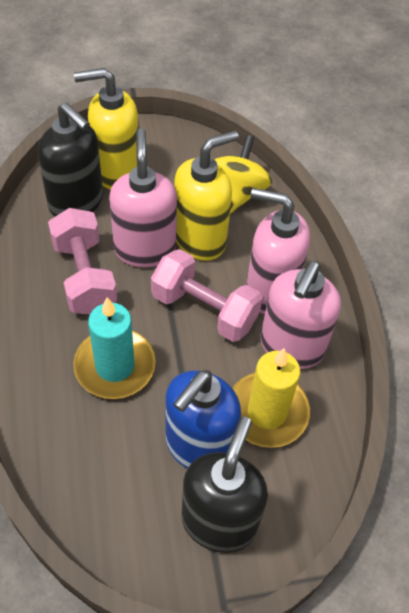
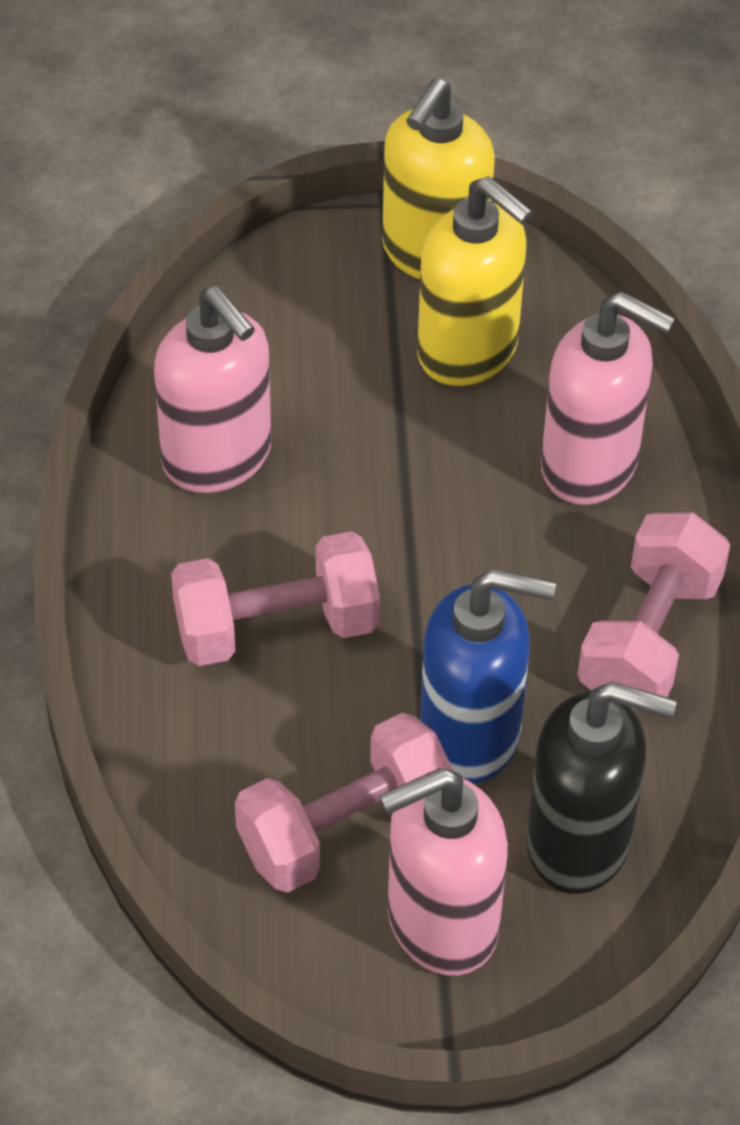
black soap dispenser: 2 -> 1
pink dumbbell: 2 -> 3
turquoise candle: 1 -> 0
yellow candle: 1 -> 0
yellow spinning top: 1 -> 0

